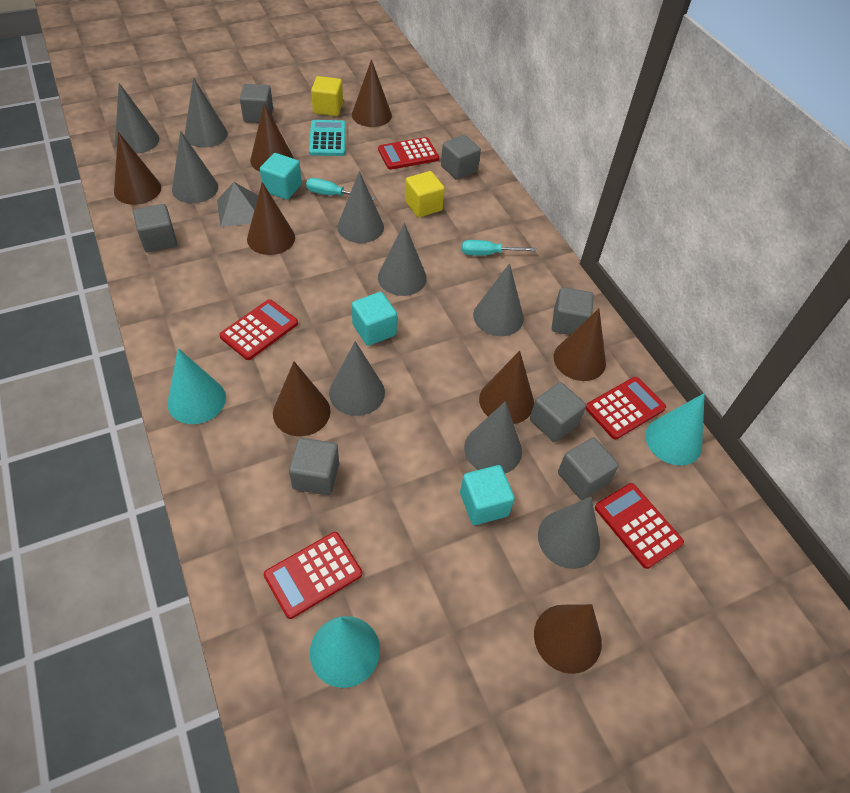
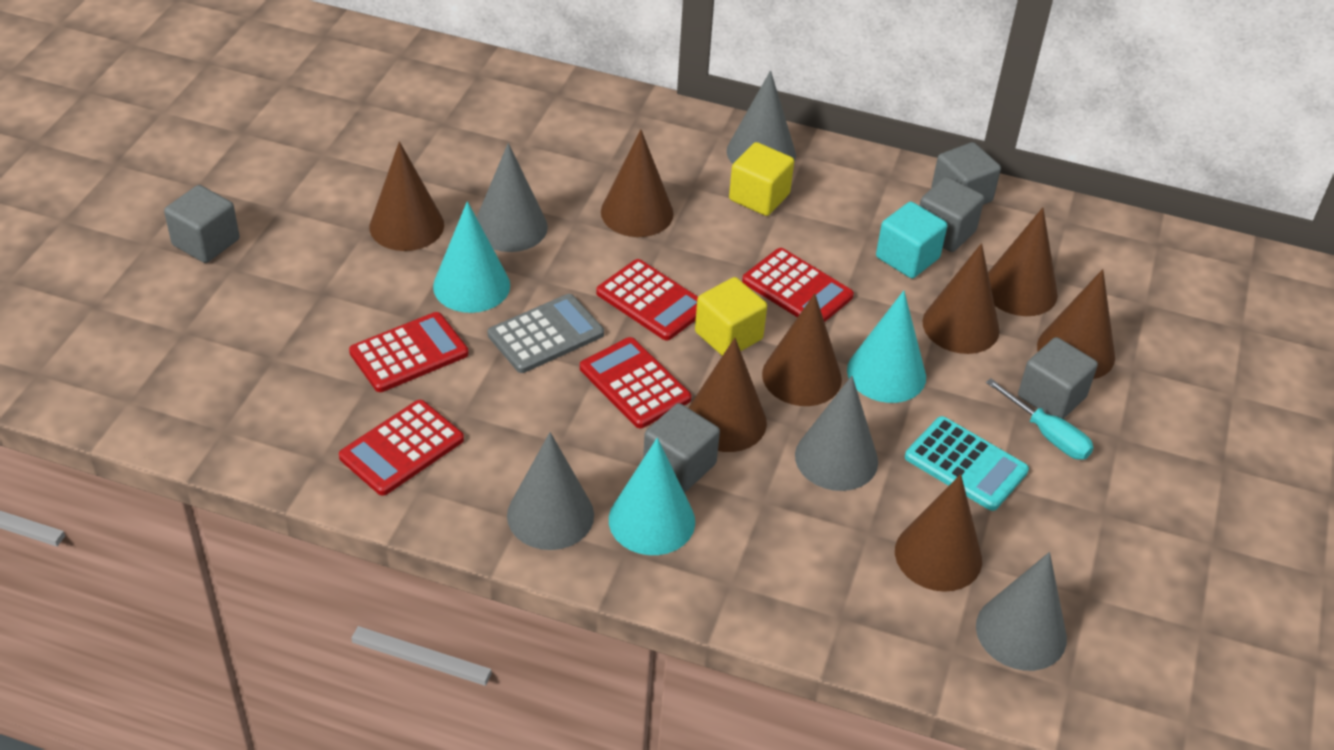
grey calculator: 0 -> 1
grey cone: 9 -> 5
grey cube: 7 -> 5
grey pyramid: 1 -> 0
turquoise cube: 3 -> 1
turquoise screwdriver: 2 -> 1

